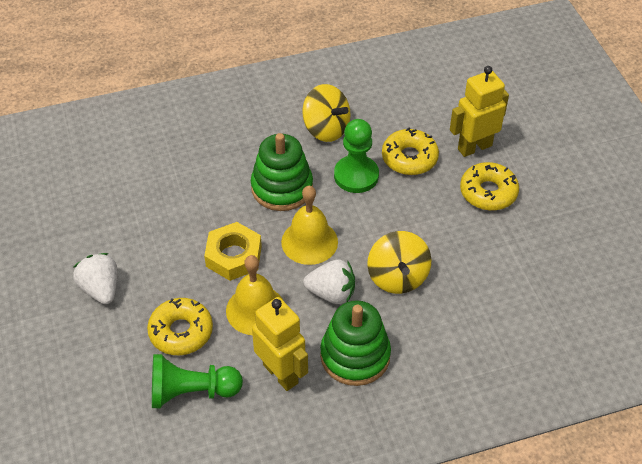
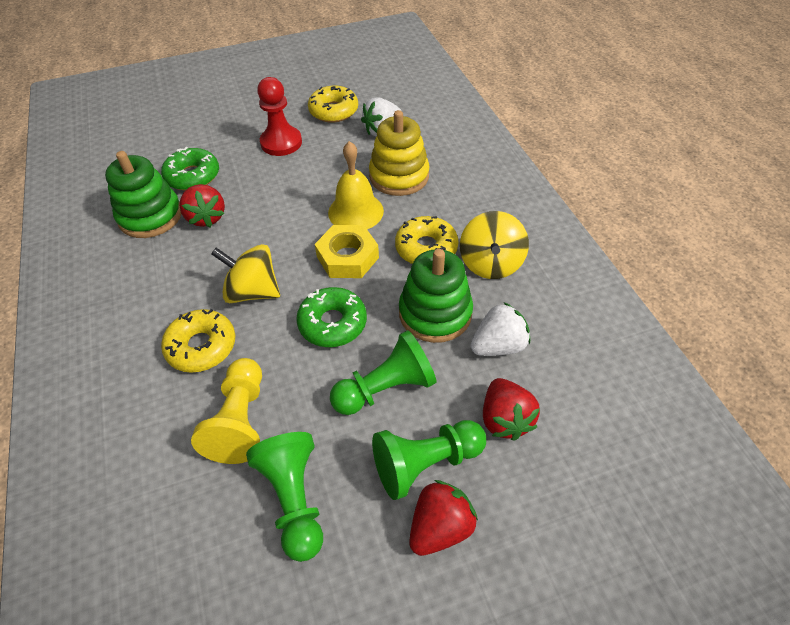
green donut: 0 -> 2
green pawn: 2 -> 3
red pawn: 0 -> 1
red strawberry: 0 -> 3
yellow bell: 2 -> 1
yellow pawn: 0 -> 1
yellow robot: 2 -> 0
yellow stacking toy: 0 -> 1

